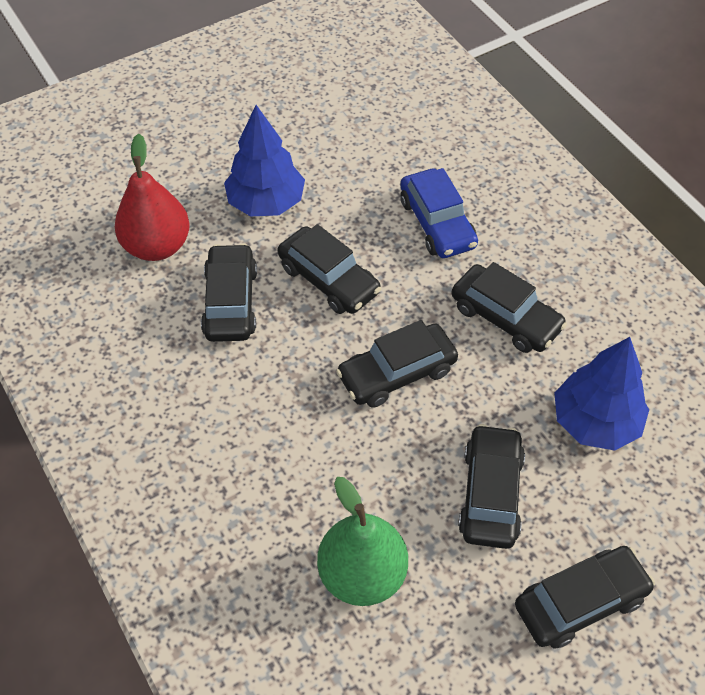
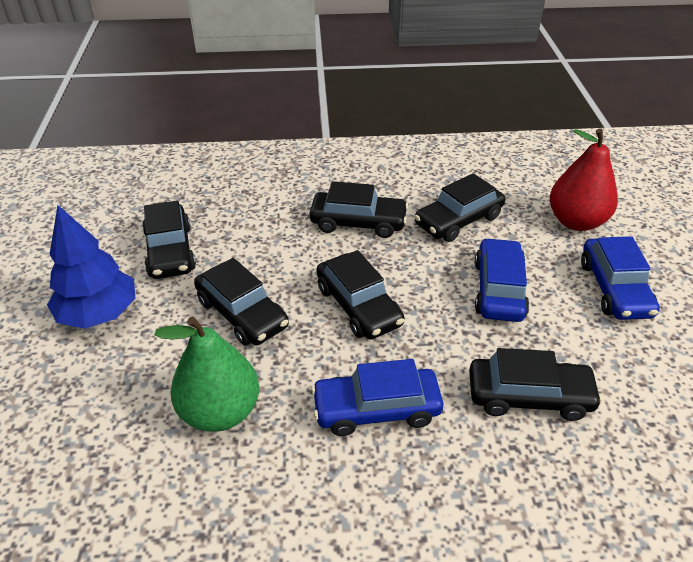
blue car: 1 -> 3
blue tree: 2 -> 1

